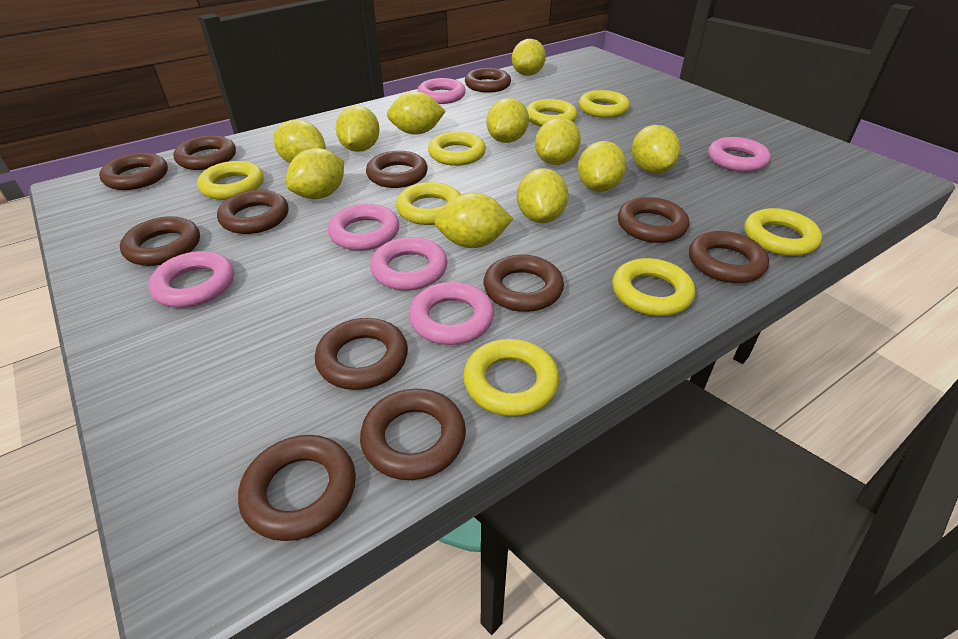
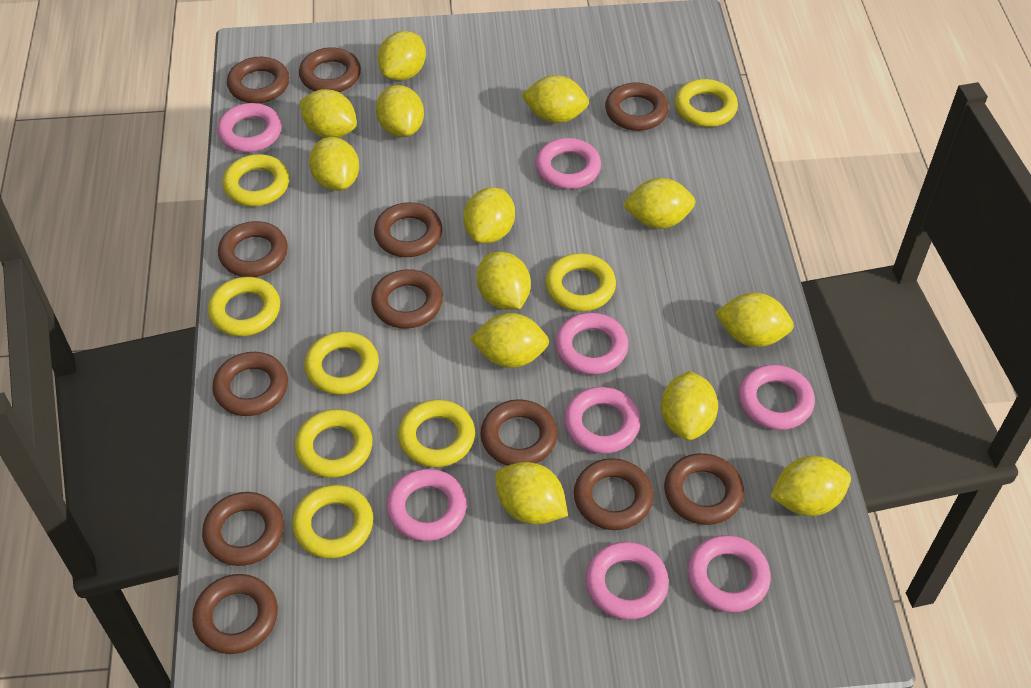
pink ring: 6 -> 8
yellow lemon: 11 -> 13

